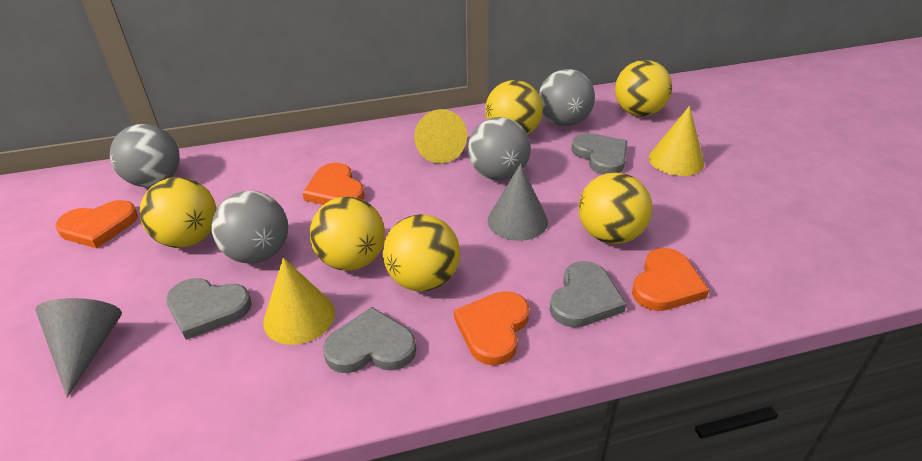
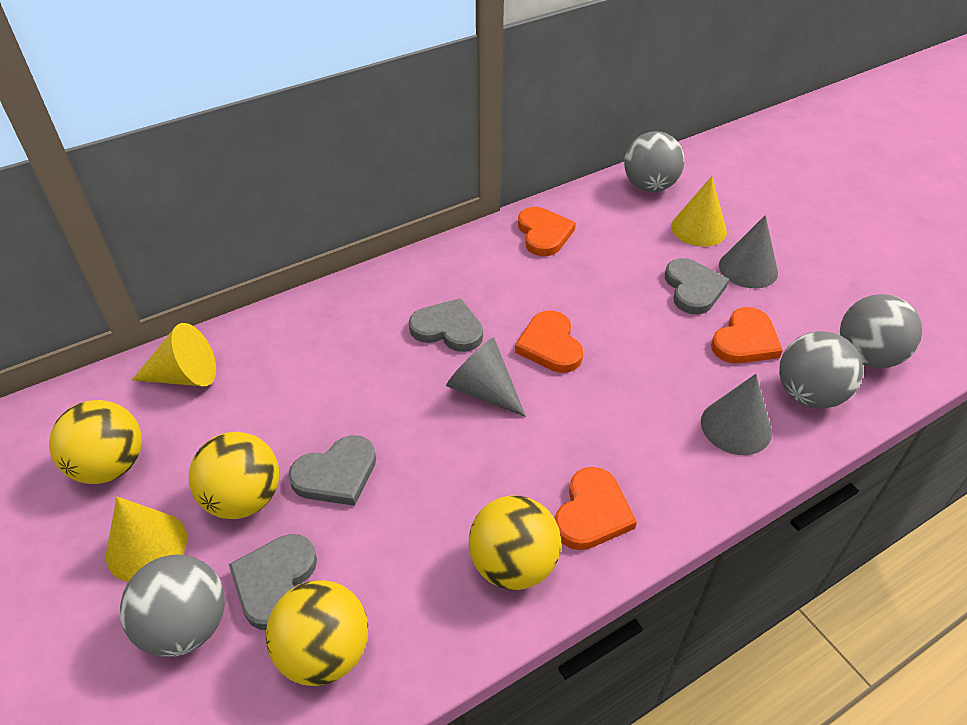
grey cone: 2 -> 3
yellow ball: 6 -> 4

